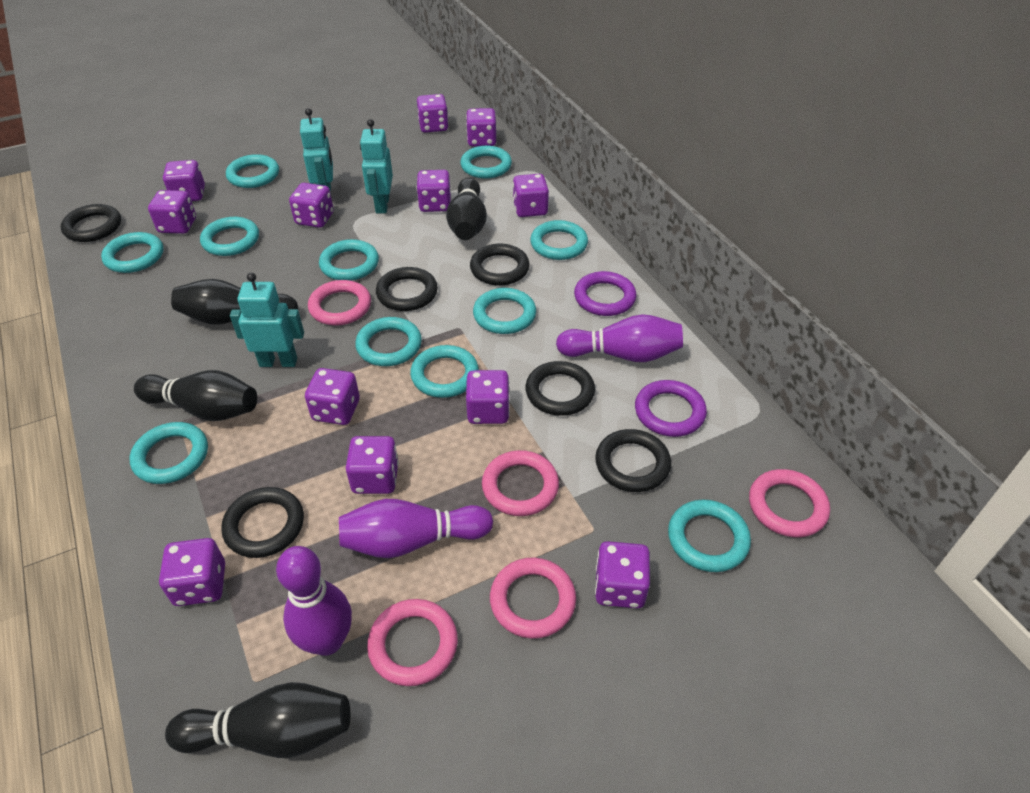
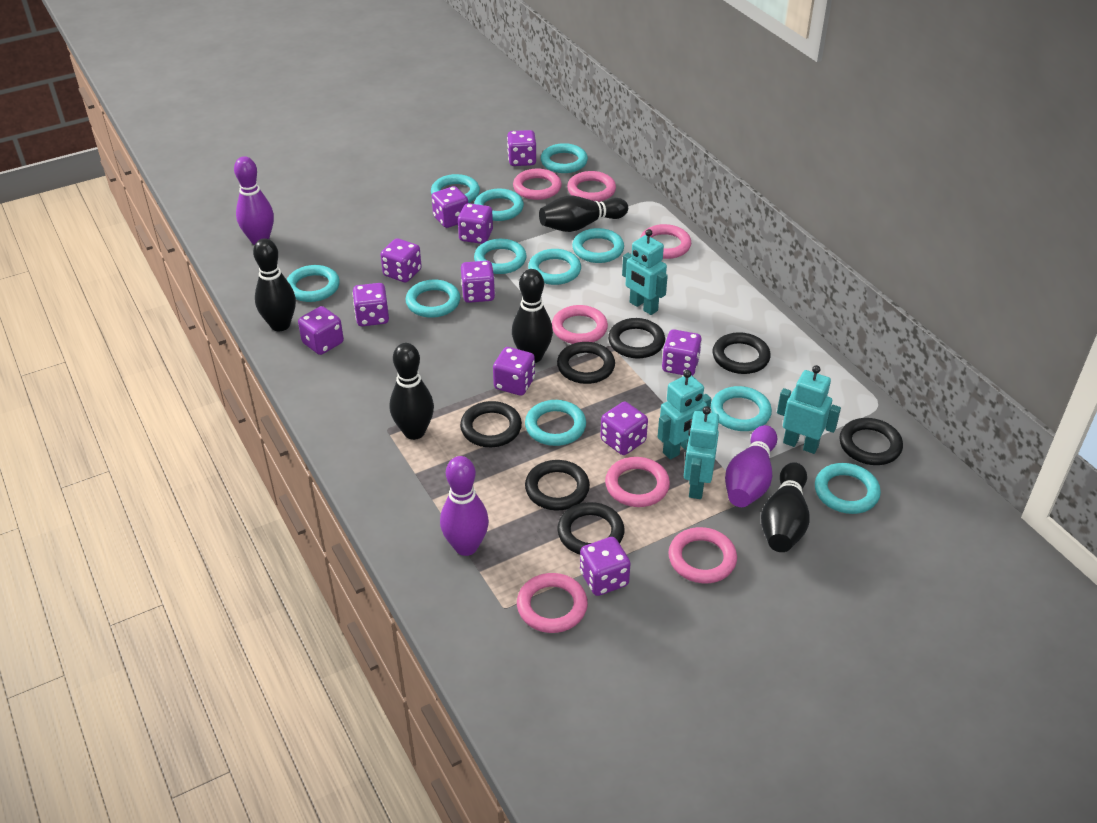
black bowling pin: 4 -> 5
black ring: 6 -> 7
pink ring: 5 -> 7
purple dice: 12 -> 11
purple ring: 2 -> 0
turquoise robot: 3 -> 4

